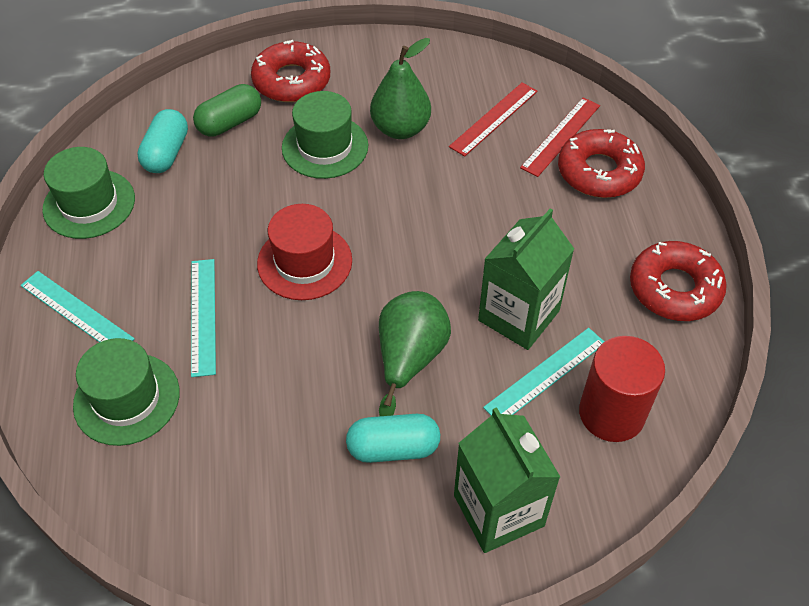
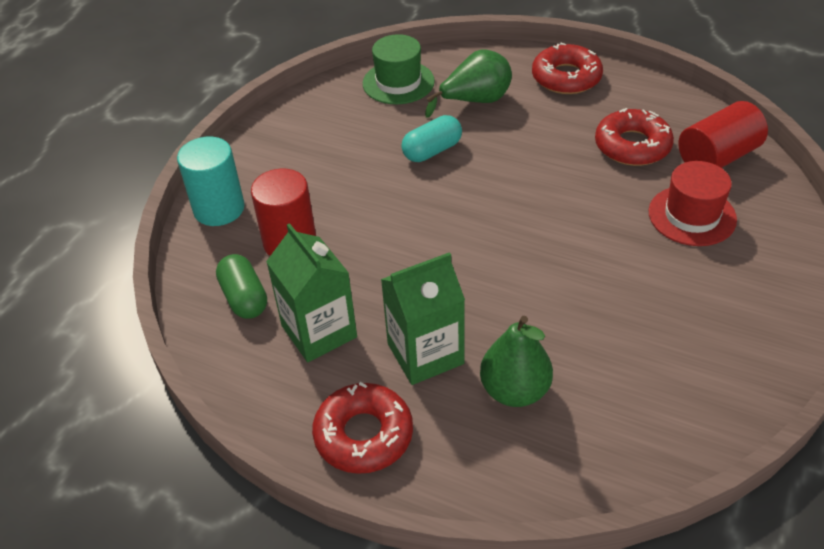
green hat: 3 -> 1
red cylinder: 1 -> 2
red ruler: 2 -> 0
turquoise capsule: 2 -> 1
turquoise cylinder: 0 -> 1
turquoise ruler: 3 -> 0

